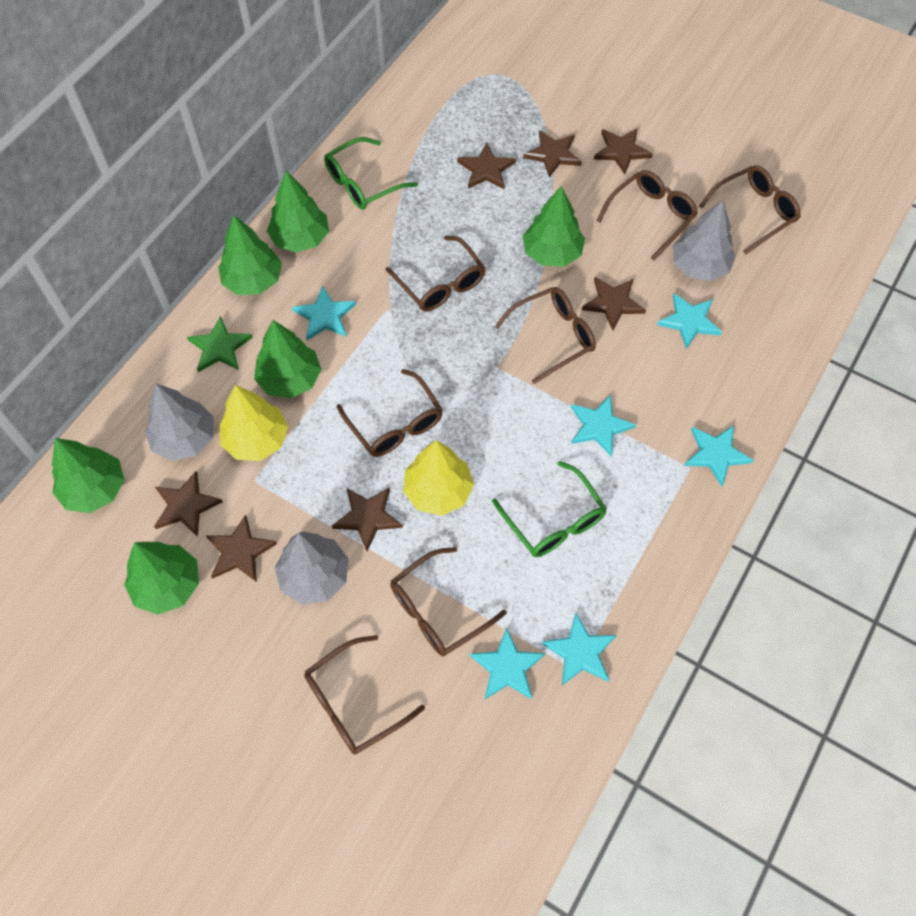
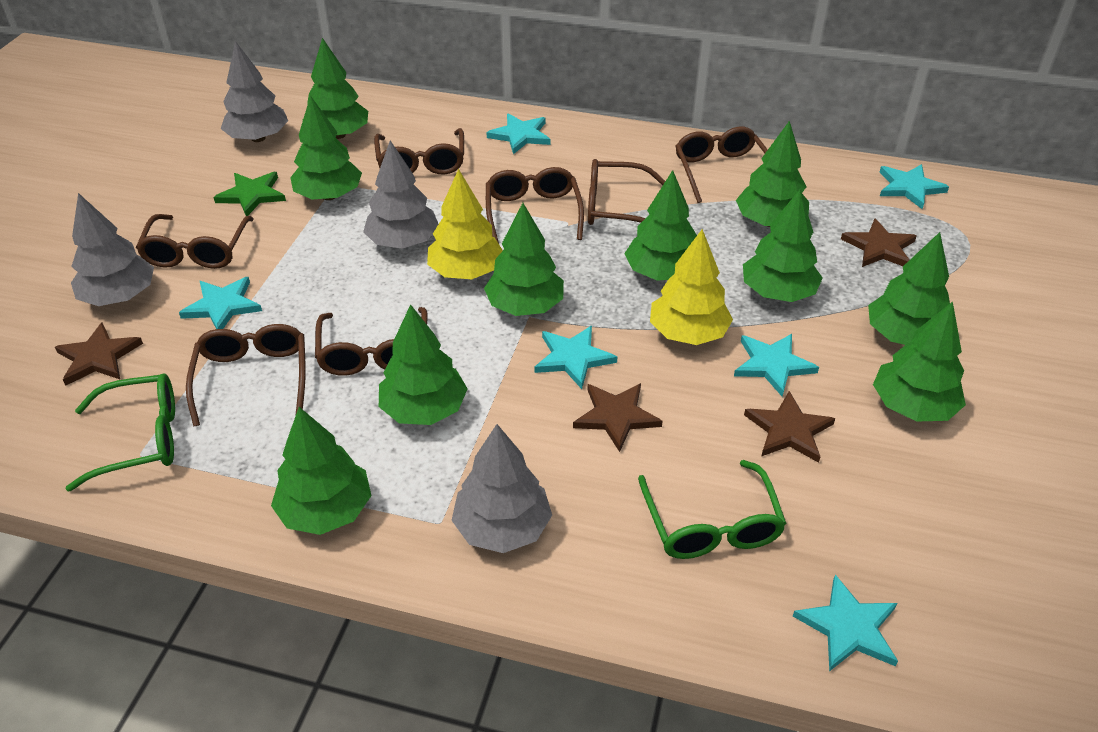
brown star: 7 -> 4
green tree: 6 -> 10
grey tree: 3 -> 4

